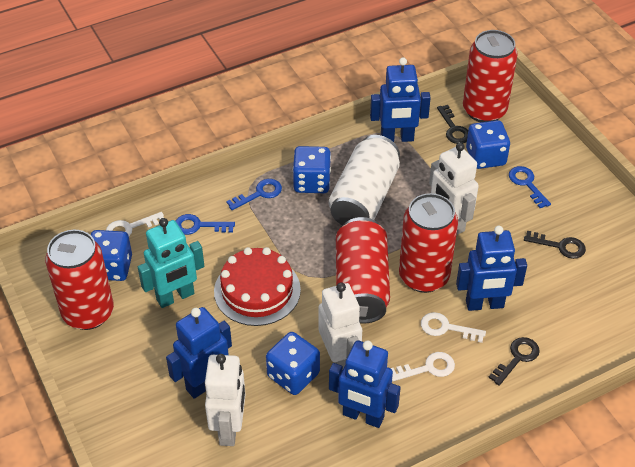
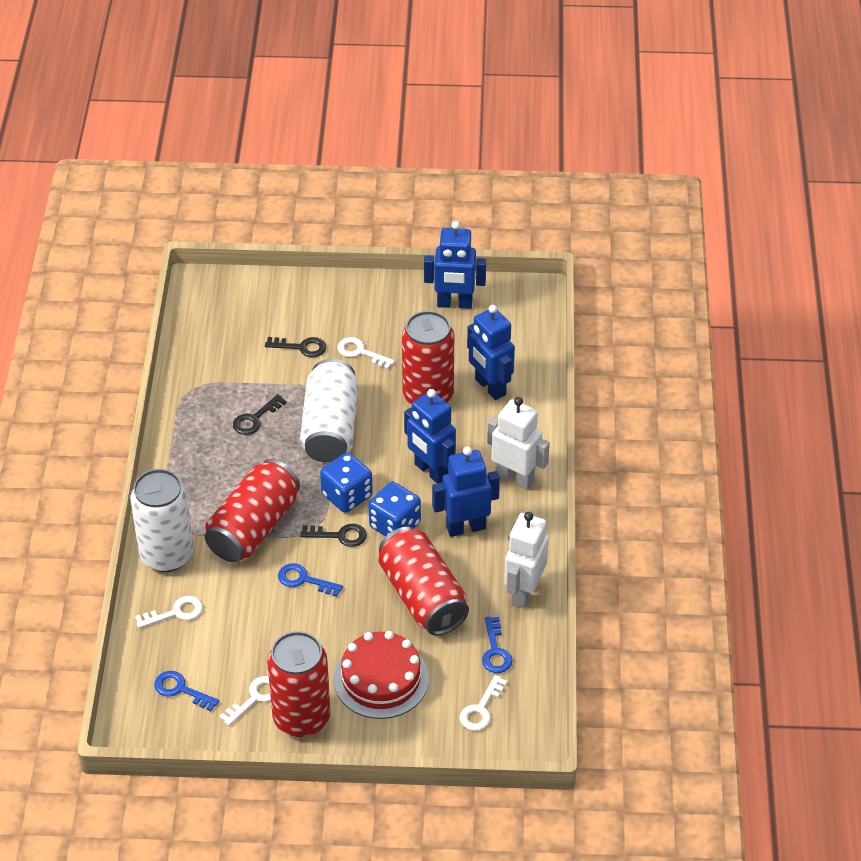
blue dice: 4 -> 2
turquoise robot: 1 -> 0
white can: 1 -> 2
white key: 3 -> 4
white robot: 3 -> 2

